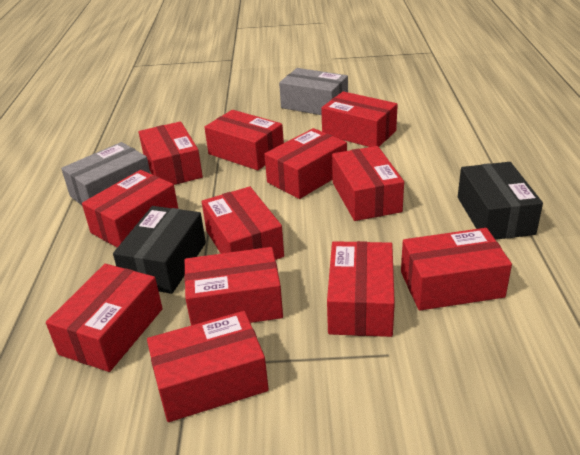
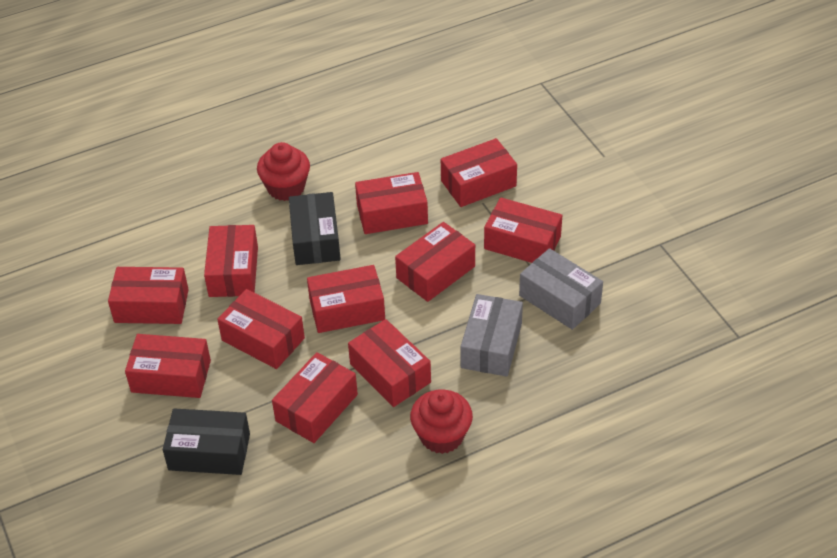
red box: 12 -> 11
red cupcake: 0 -> 2

